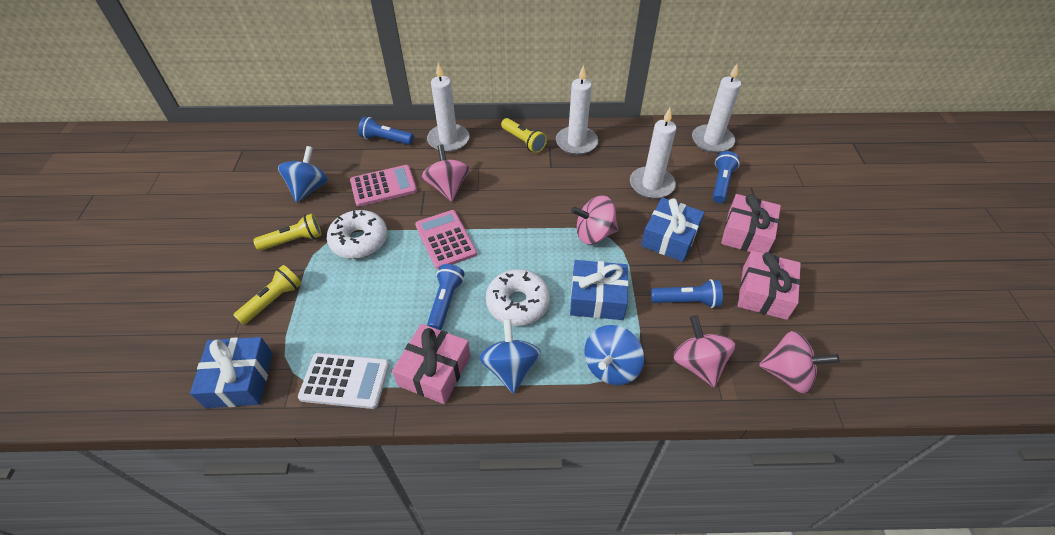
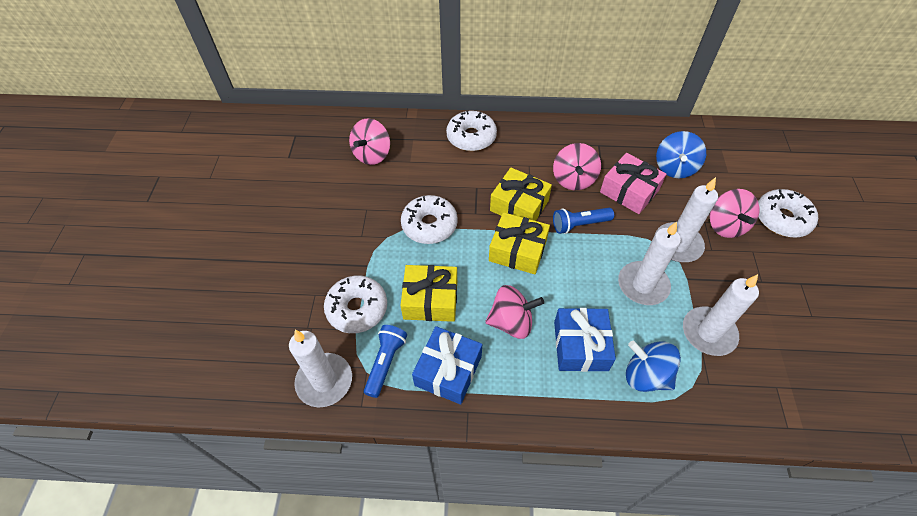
blue flashlight: 4 -> 2
blue gift: 3 -> 2
blue spinning top: 3 -> 2
pink calculator: 2 -> 0
pink gift: 3 -> 1
white calculator: 1 -> 0
white donut: 2 -> 4
yellow flashlight: 3 -> 0
yellow gift: 0 -> 3

